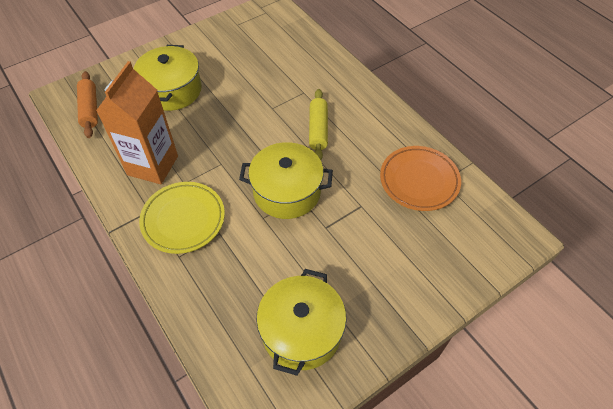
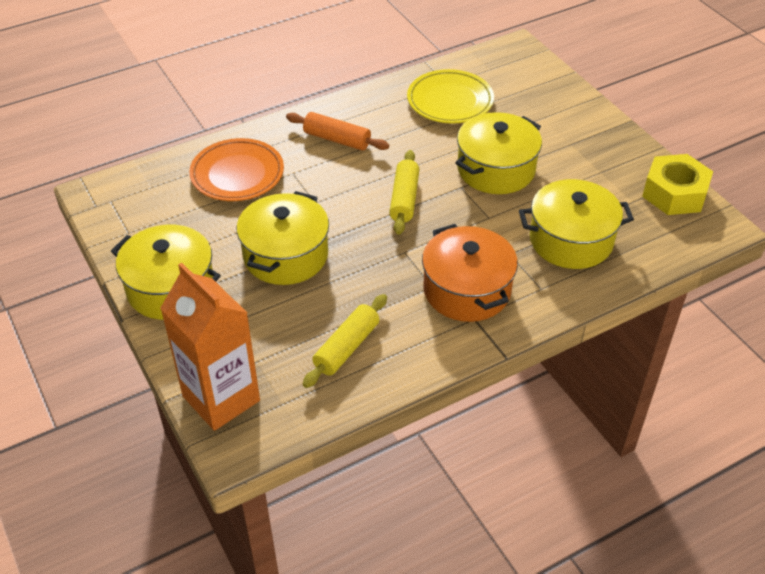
orange pot: 0 -> 1
yellow nut: 0 -> 1
yellow pot: 3 -> 4
yellow rolling pin: 1 -> 2

